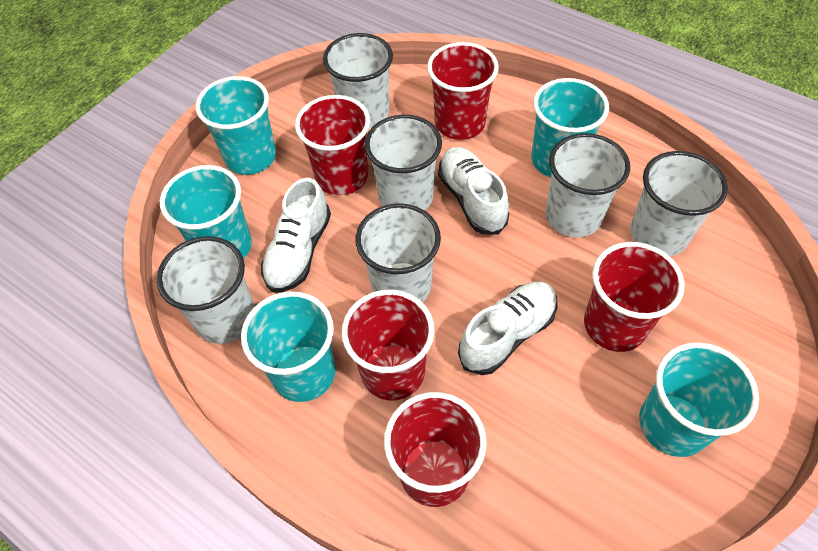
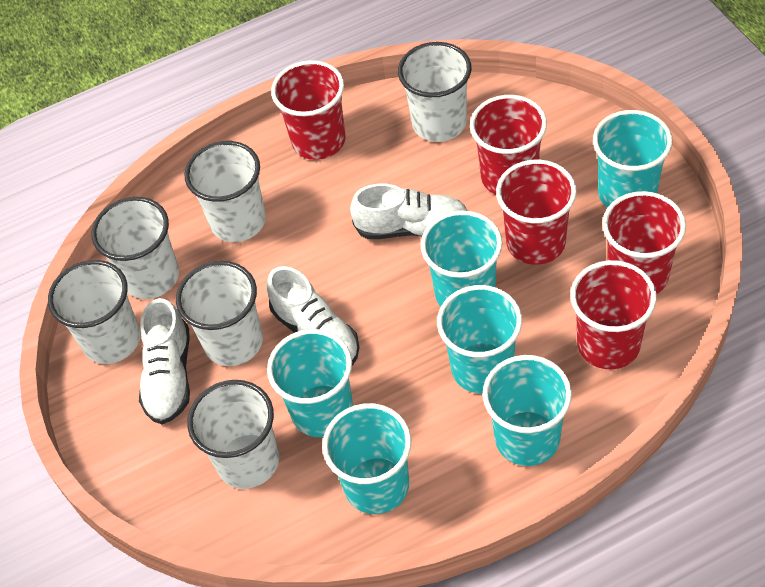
turquoise cup: 5 -> 6

